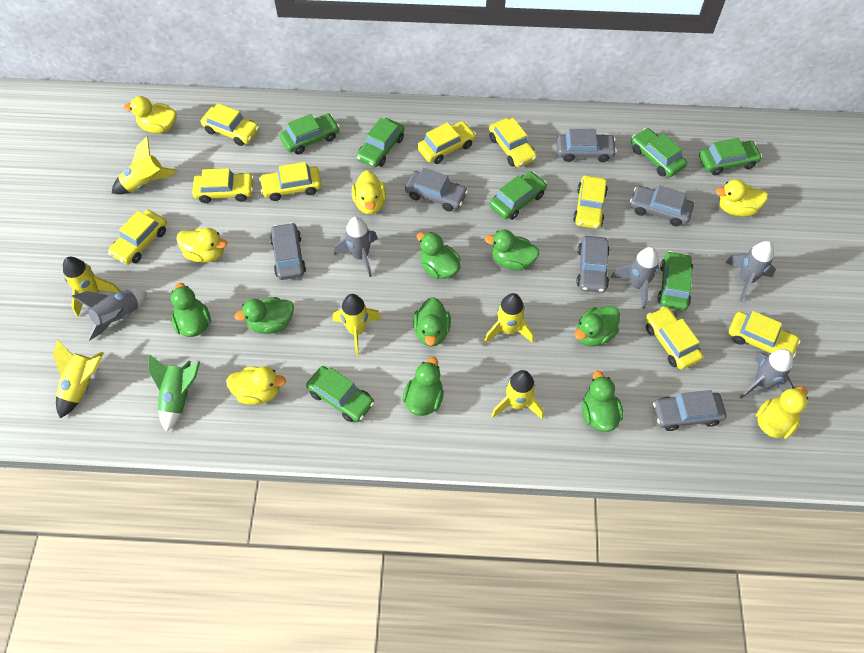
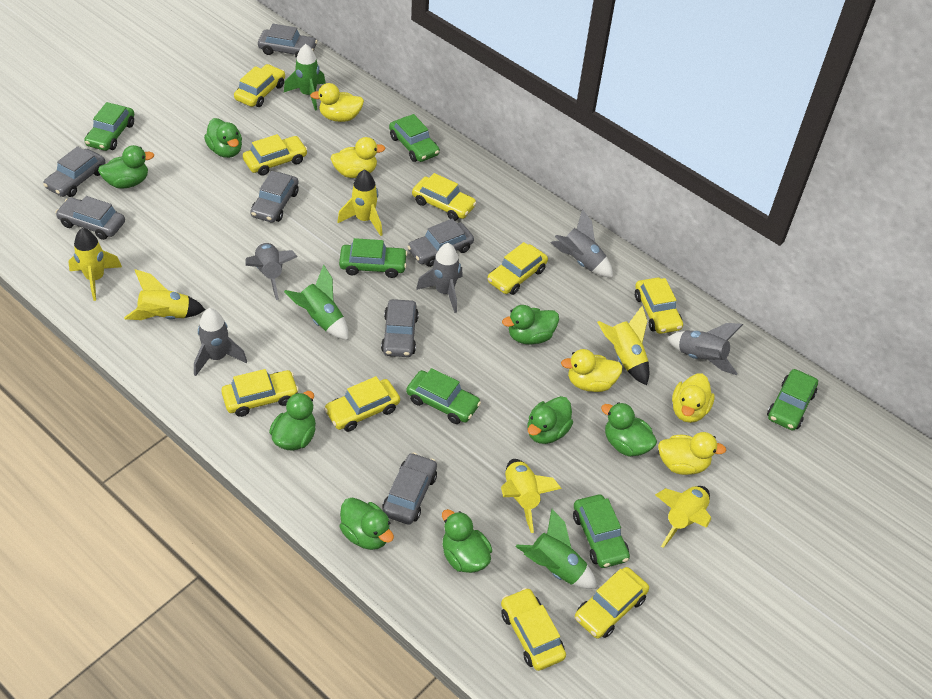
green car: 7 -> 6
green rocket: 1 -> 3
grey car: 6 -> 7
yellow duck: 6 -> 5

